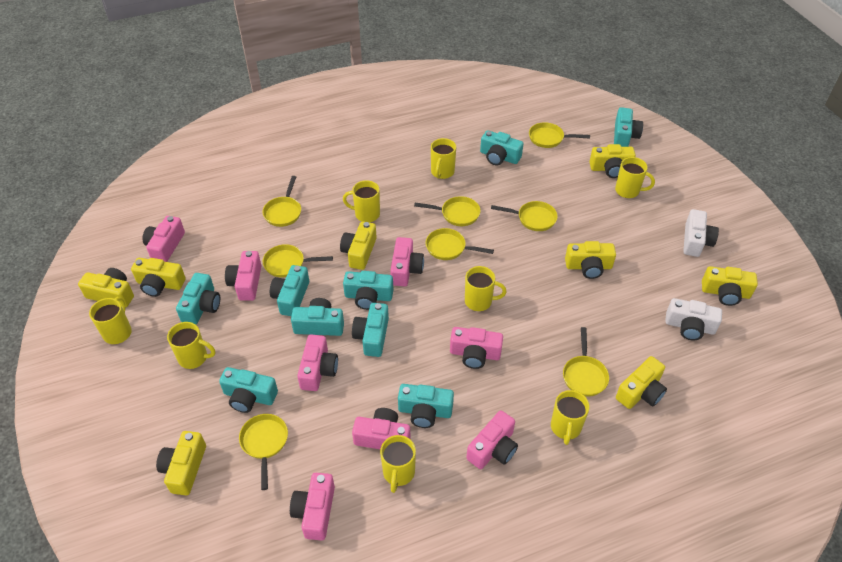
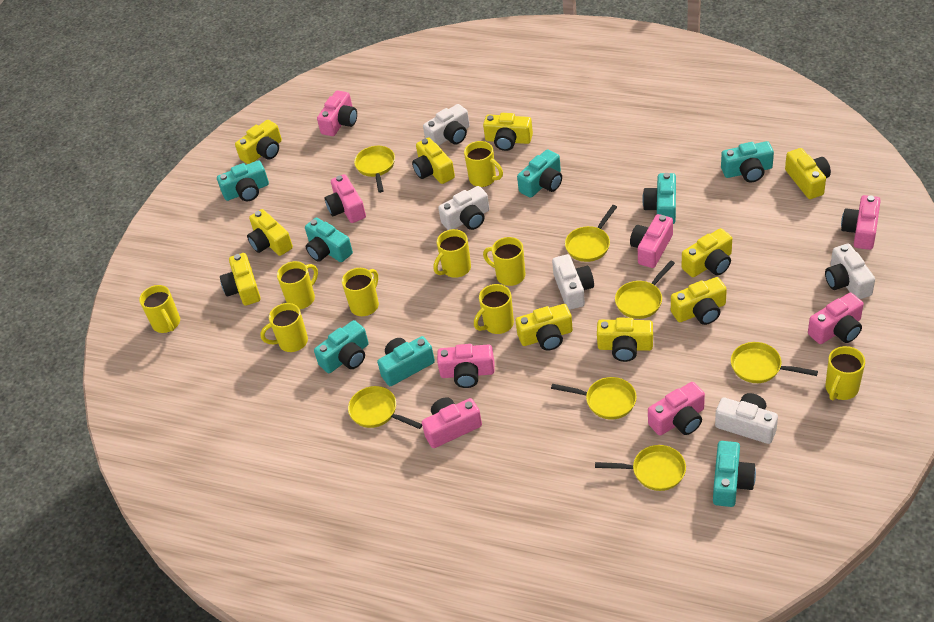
turquoise camera: 9 -> 8
white camera: 2 -> 5
yellow camera: 8 -> 10
yellow mug: 8 -> 9
yellow pan: 8 -> 7

